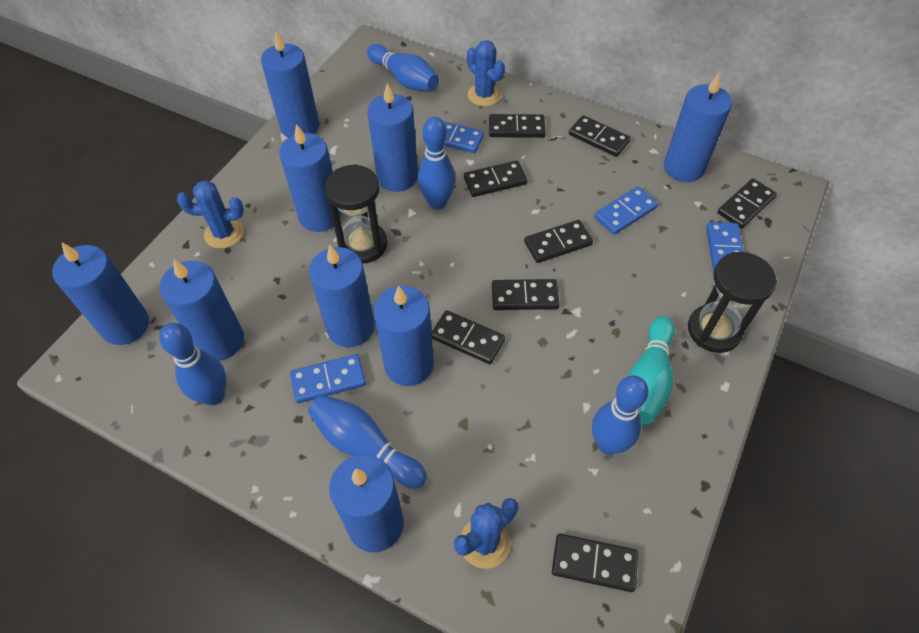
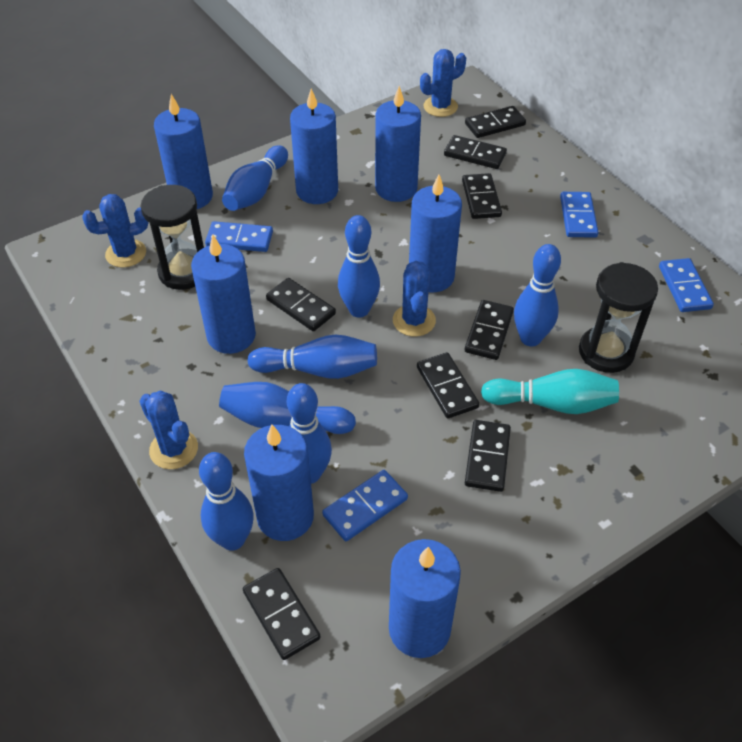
blue bowling pin: 5 -> 7
blue cactus: 3 -> 4
blue candle: 9 -> 7

